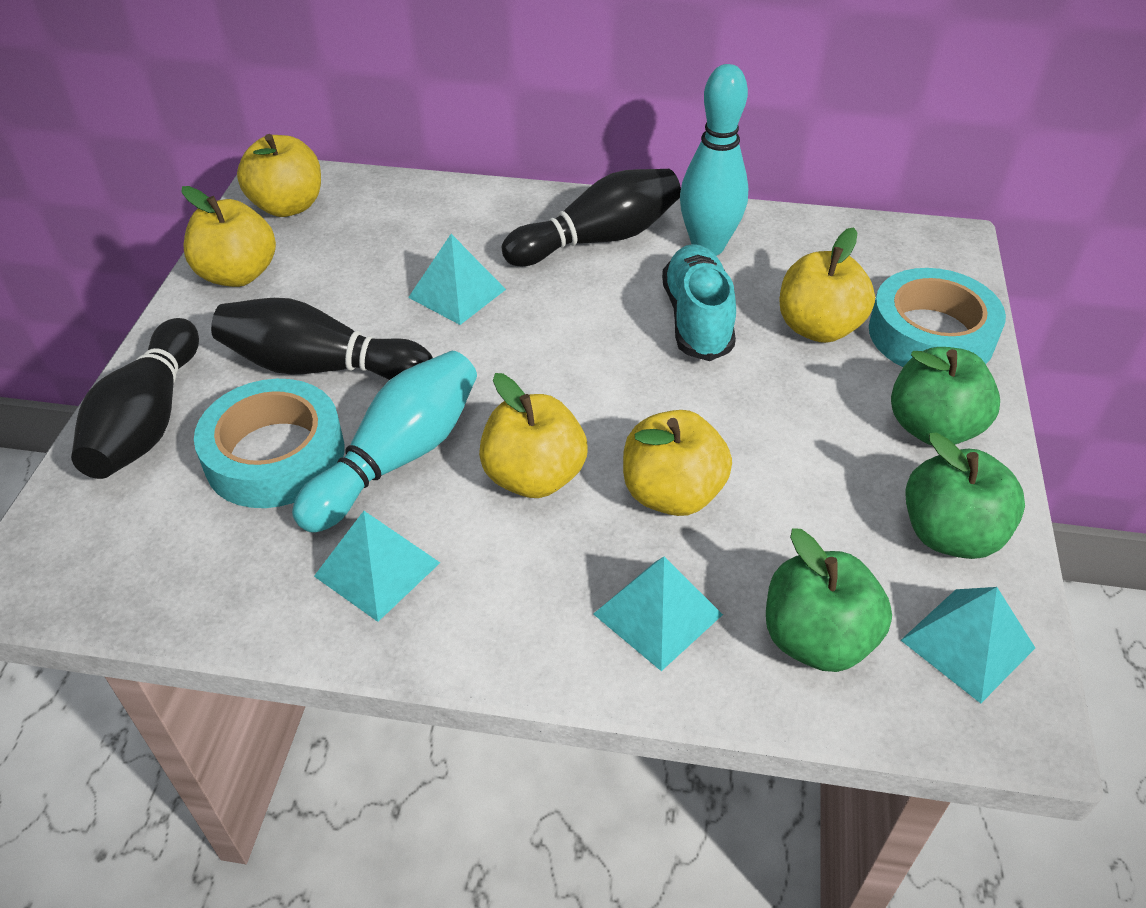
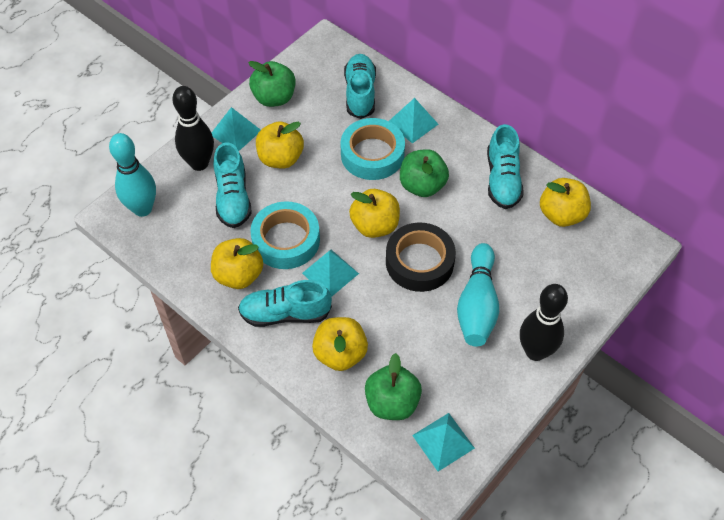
black bowling pin: 3 -> 2
black tape: 0 -> 1
turquoise shoe: 1 -> 4

